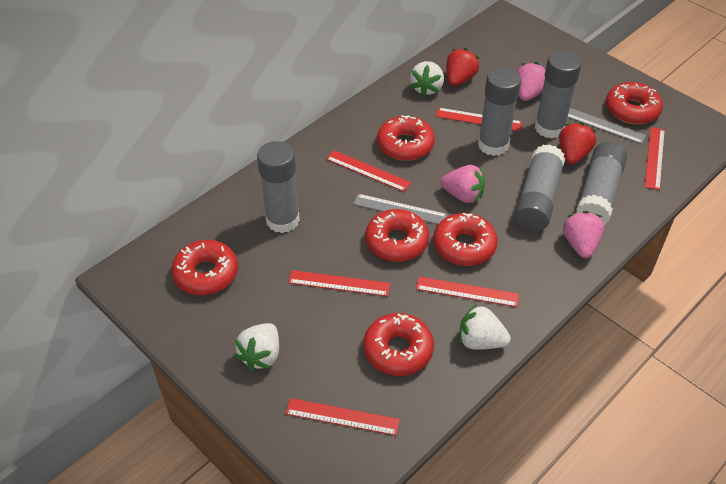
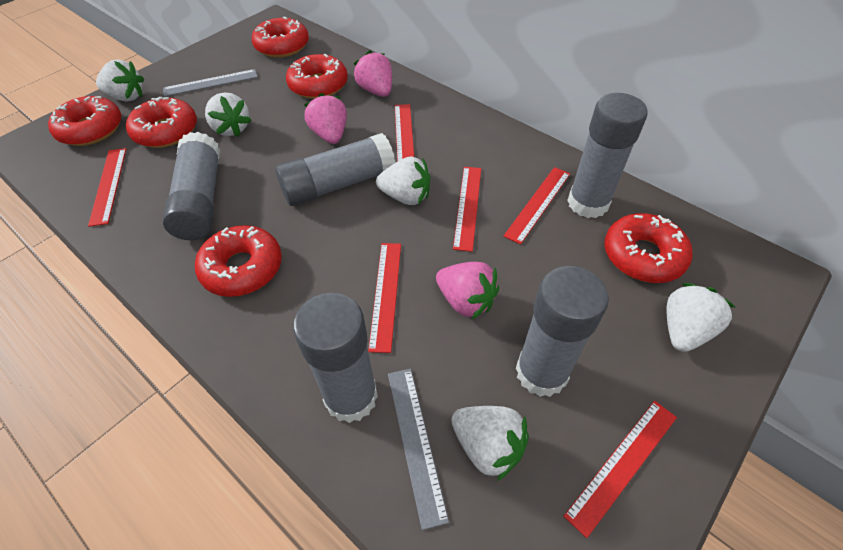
red strawberry: 2 -> 0
white strawberry: 3 -> 5

